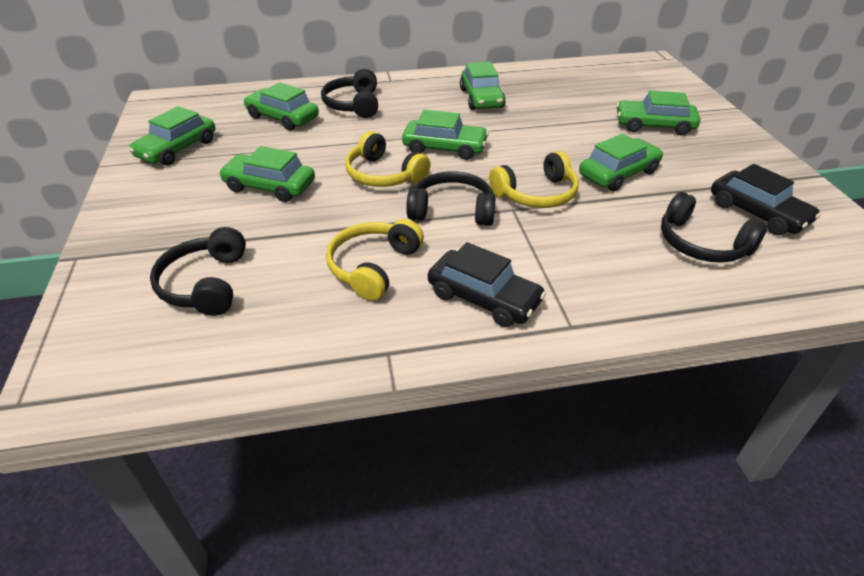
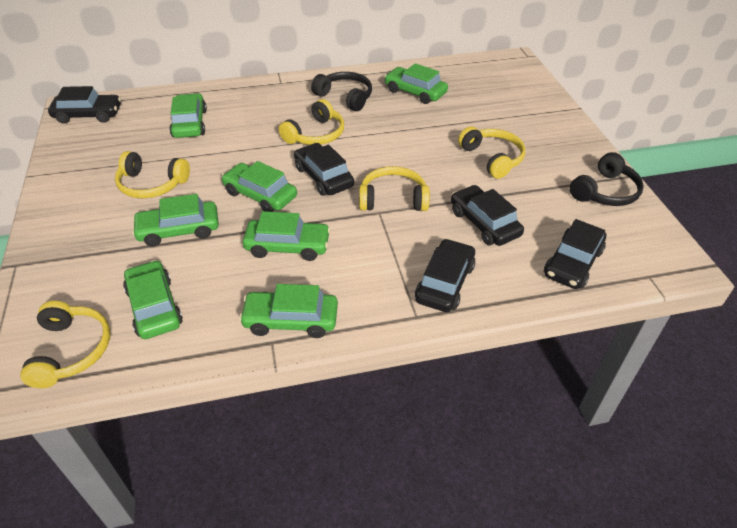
black car: 2 -> 5
black headphones: 4 -> 2
yellow headphones: 3 -> 5

